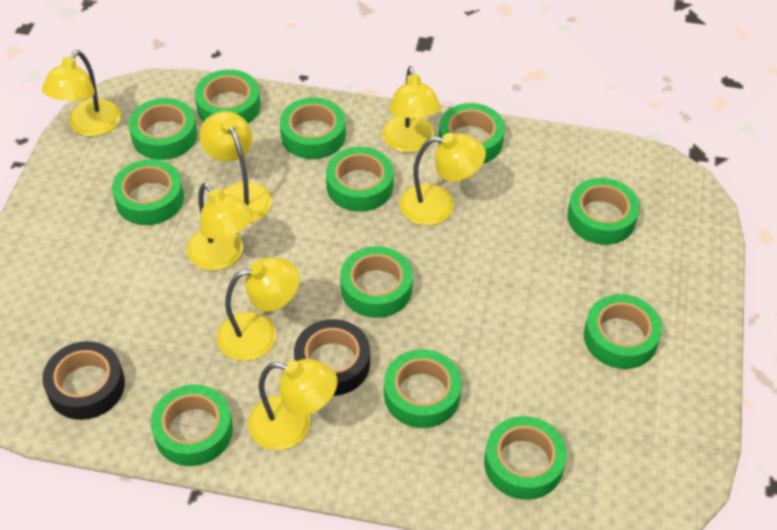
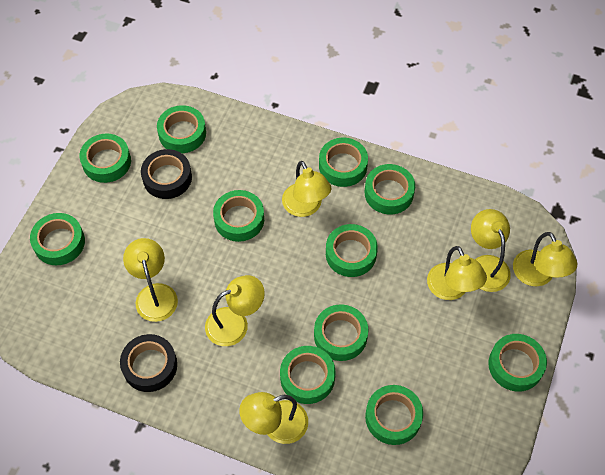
green tape: 12 -> 11

